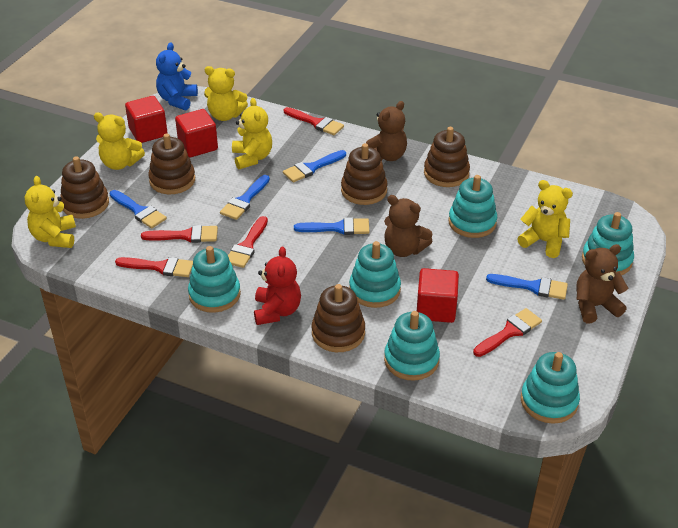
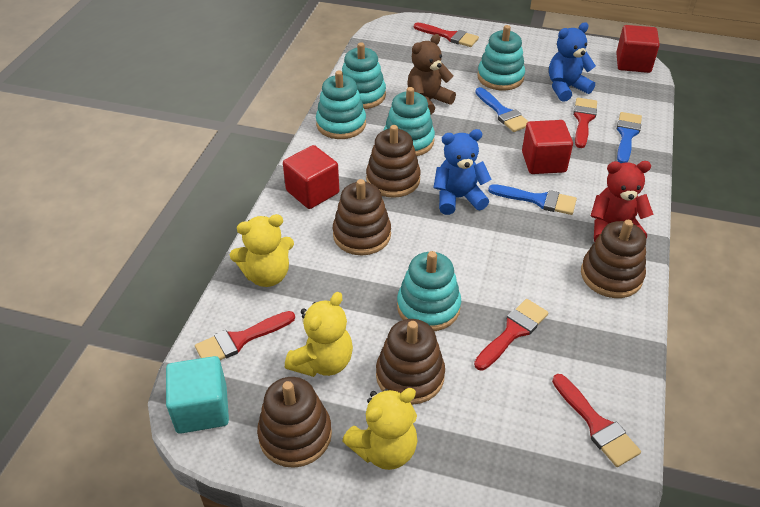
blue brush: 5 -> 3
blue teddy bear: 1 -> 2
brown teddy bear: 3 -> 1
turquoise cube: 0 -> 1
turquoise stacking toy: 6 -> 5
yellow teddy bear: 5 -> 3

